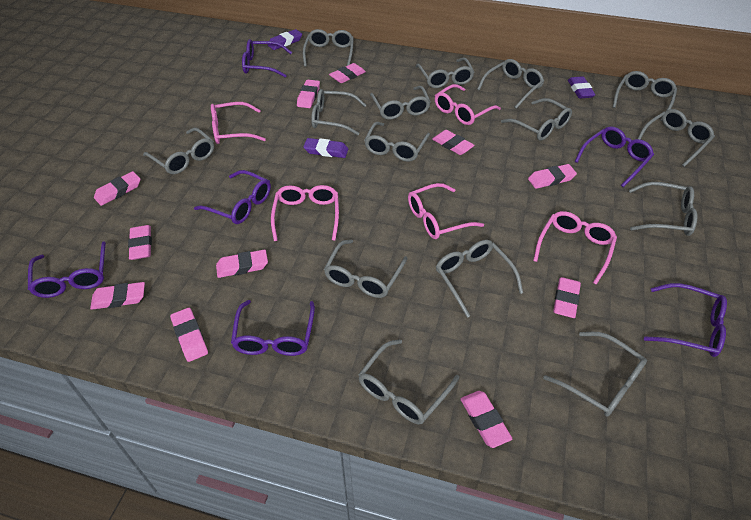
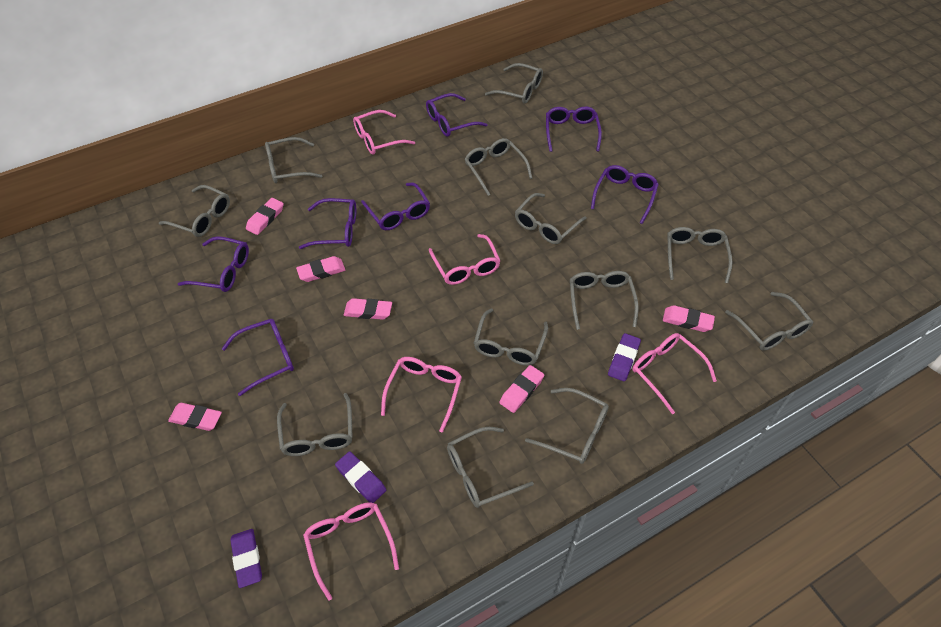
grey glasses: 15 -> 12
pink eraser: 11 -> 6
purple glasses: 6 -> 7

